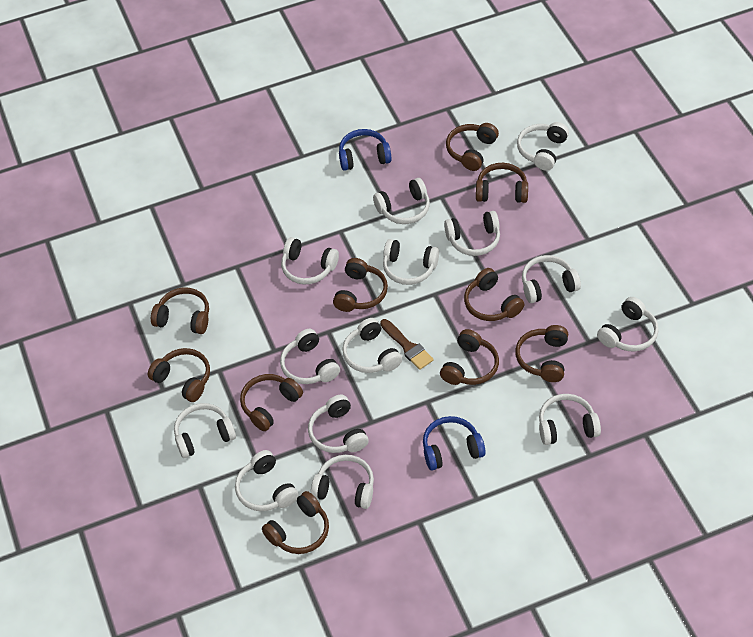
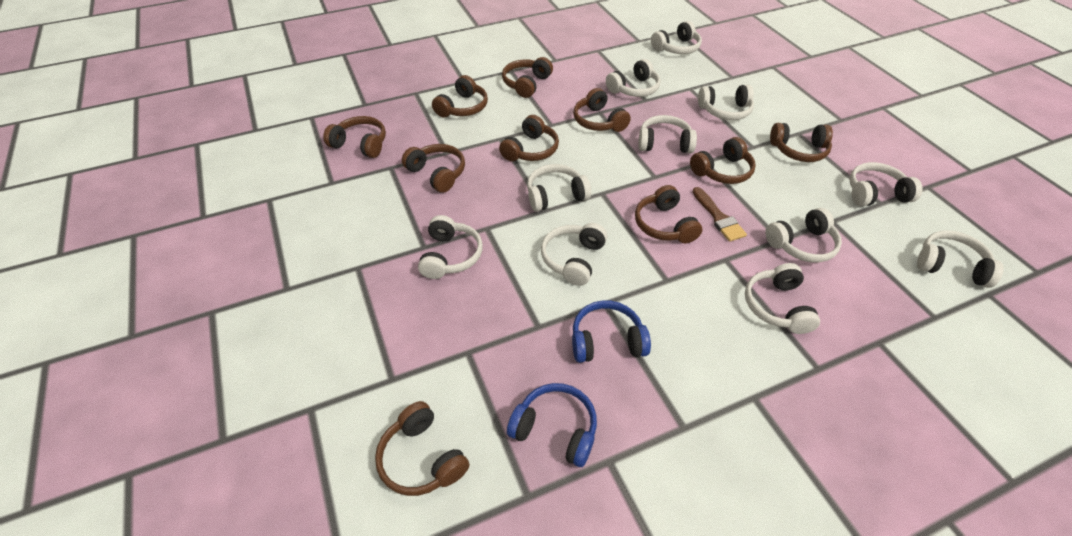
white headphones: 14 -> 11

